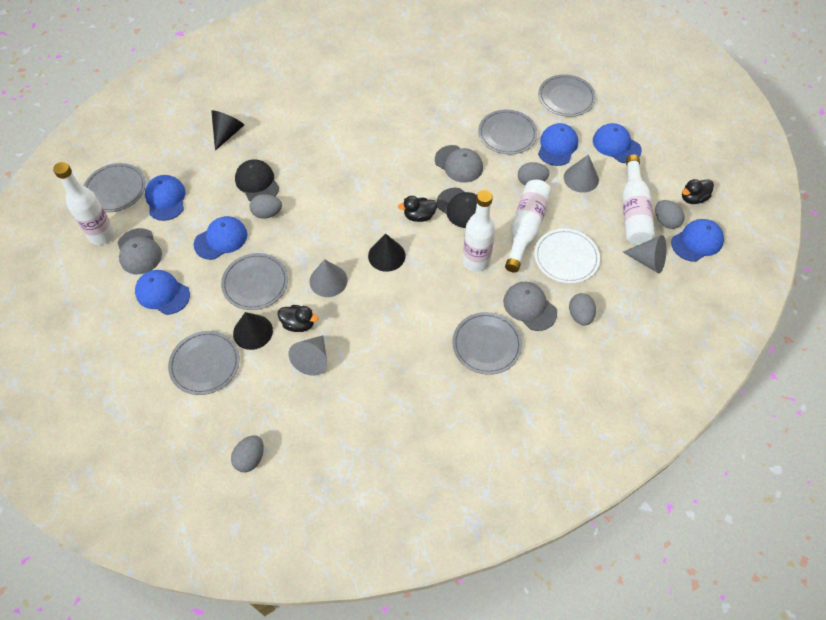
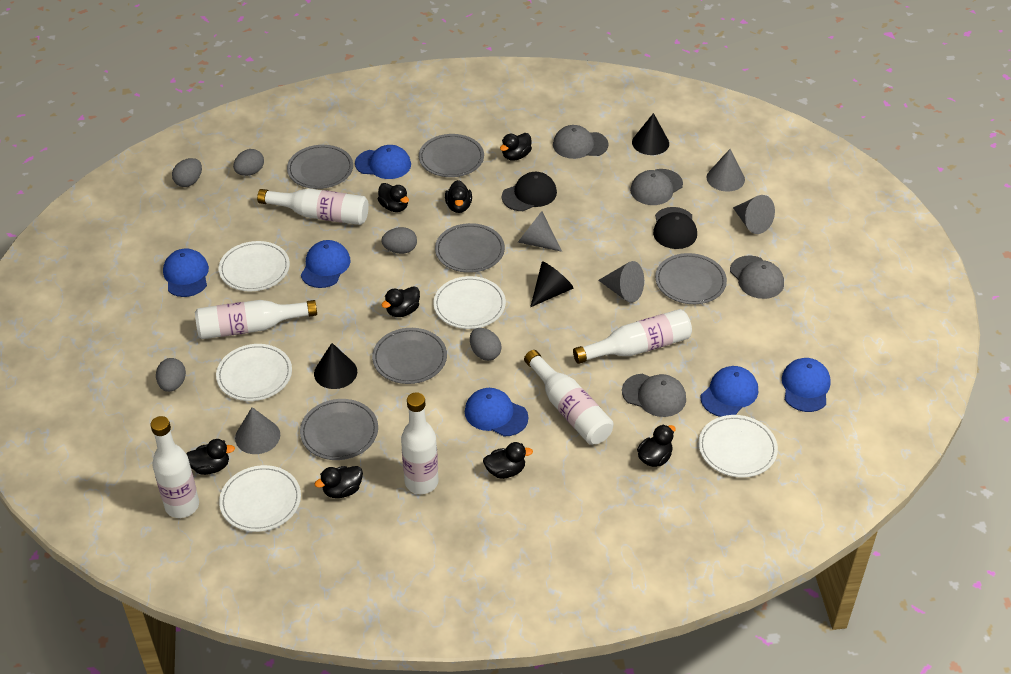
black duck: 3 -> 8
grey cap: 3 -> 4
grey cone: 4 -> 5
white bottle: 4 -> 6
white plate: 1 -> 5

